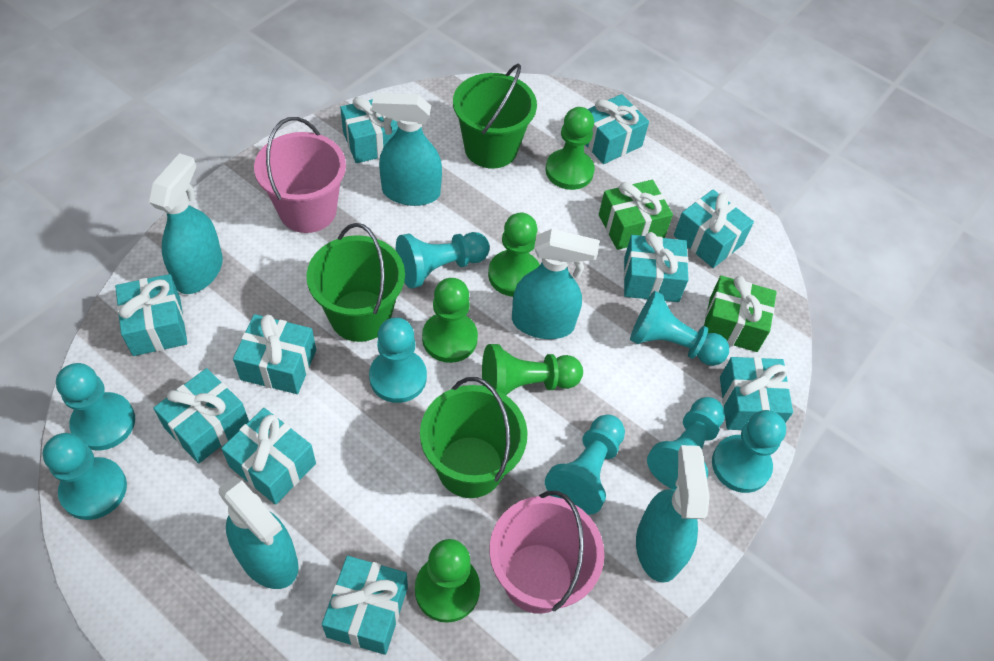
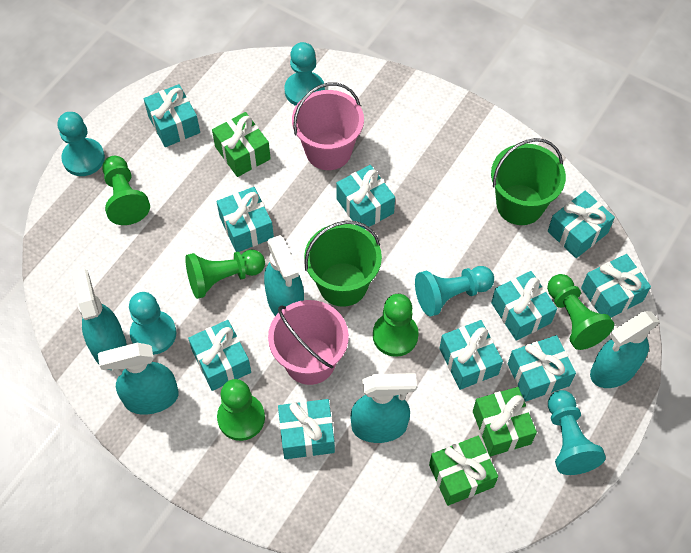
green bucket: 3 -> 2
green gift: 2 -> 3
turquoise pawn: 8 -> 5

